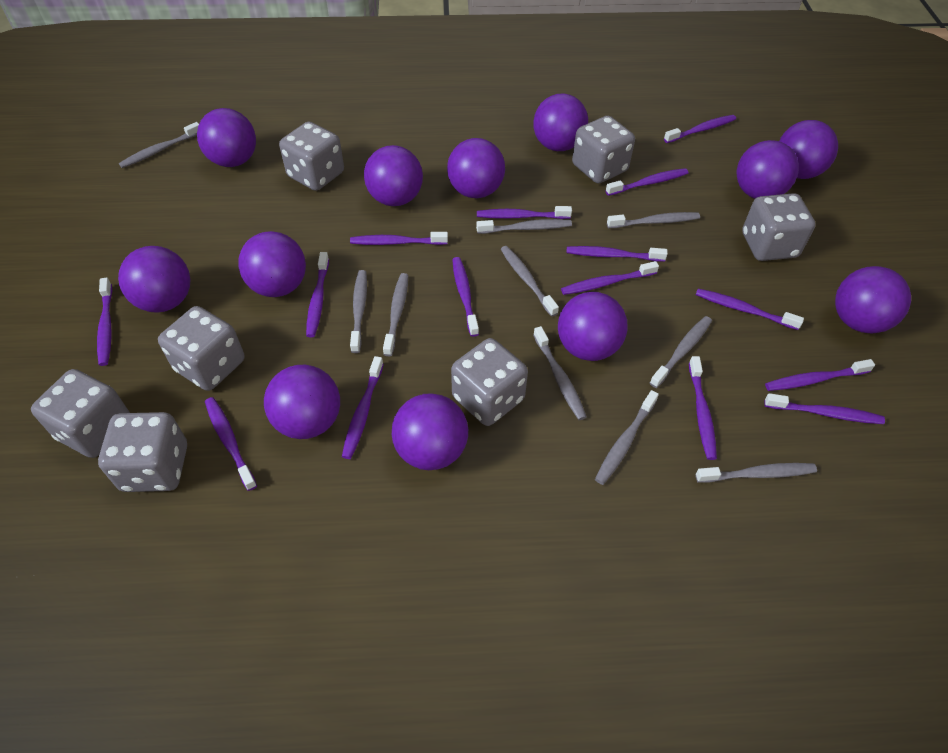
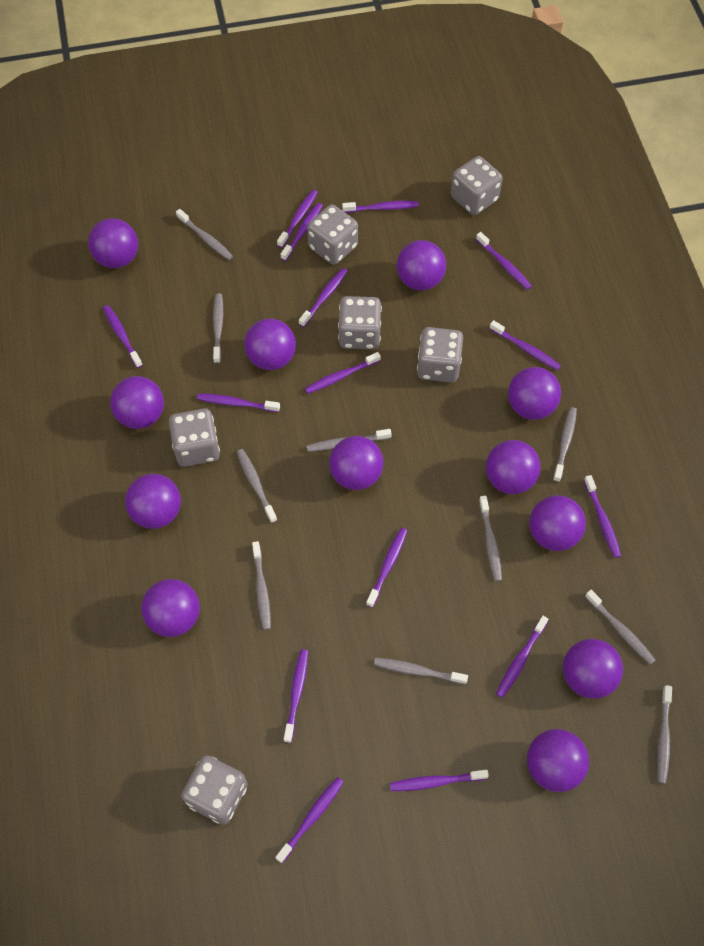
grey dice: 7 -> 6

